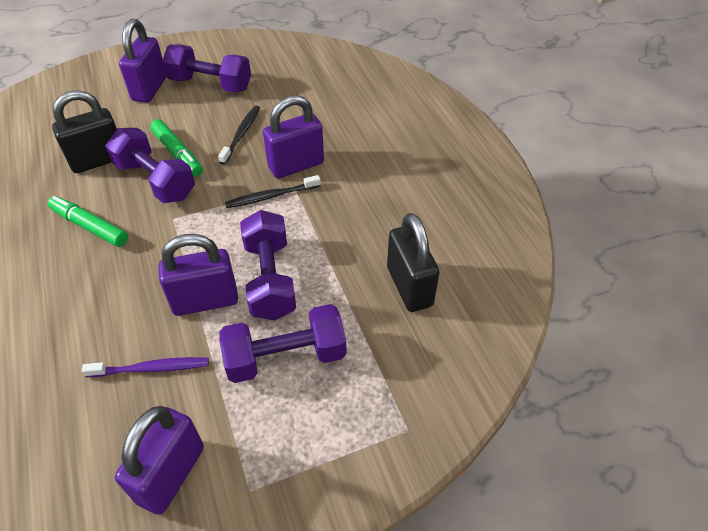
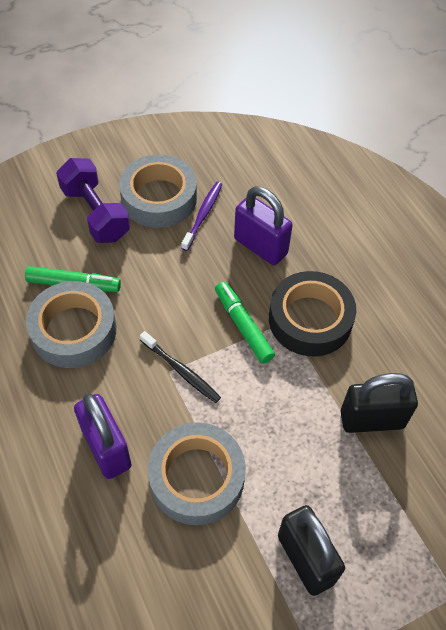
black tape: 0 -> 1
black toothbrush: 2 -> 1
grey tape: 0 -> 3
purple dumbbell: 4 -> 1
purple padlock: 4 -> 2

